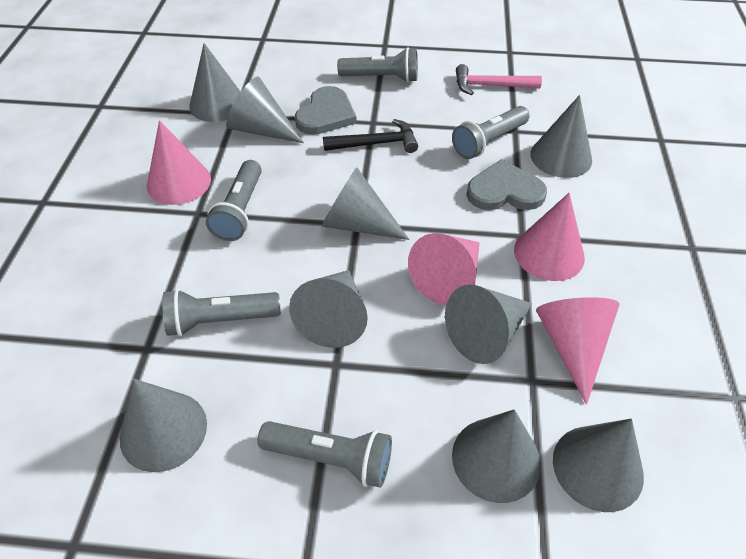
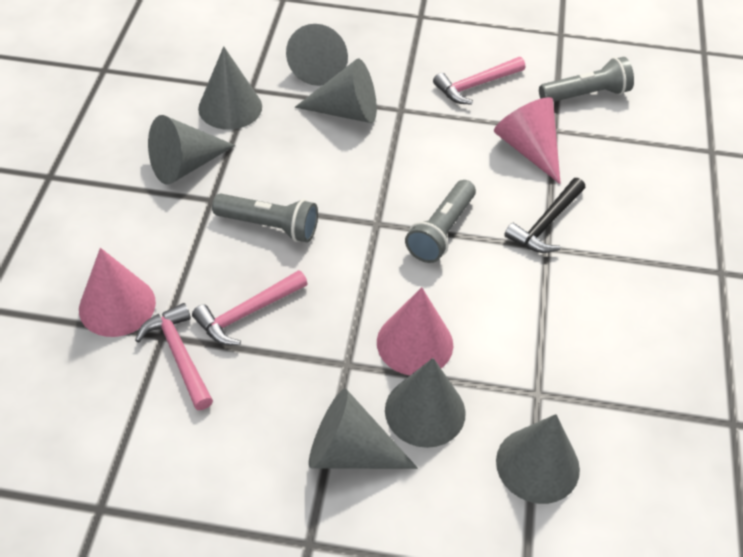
grey cone: 9 -> 7
grey flashlight: 5 -> 3
grey heart: 2 -> 0
pink cone: 4 -> 3
pink hammer: 1 -> 3

